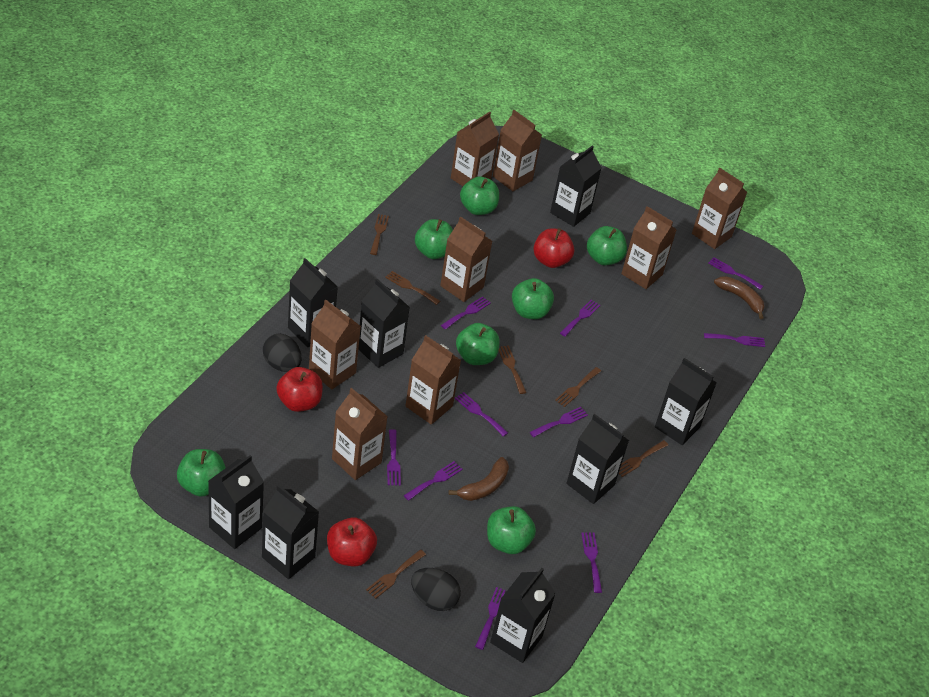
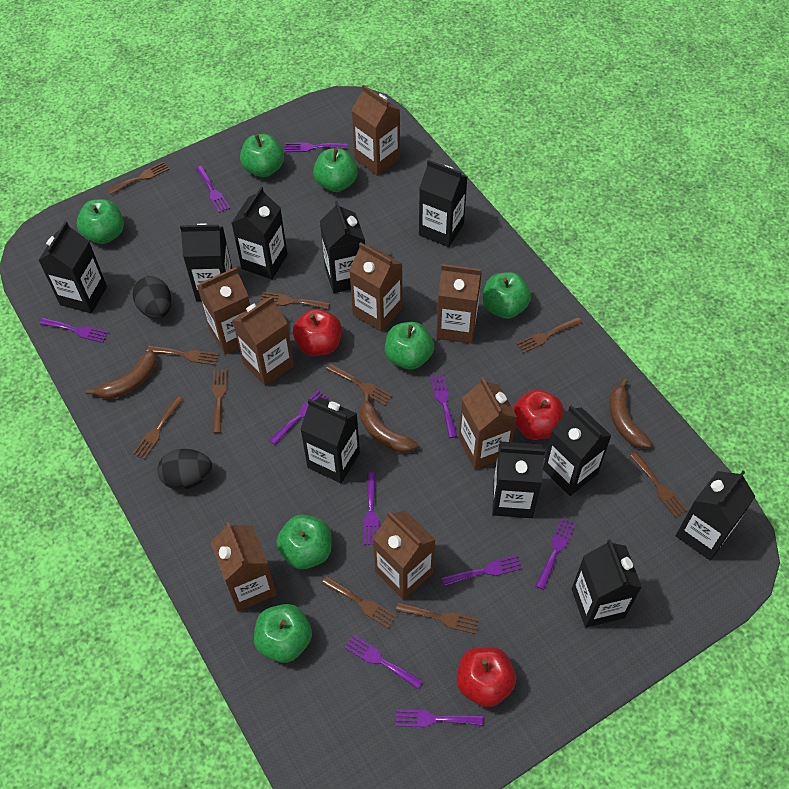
black carton: 8 -> 10
brown banana: 2 -> 3
brown fork: 6 -> 10

